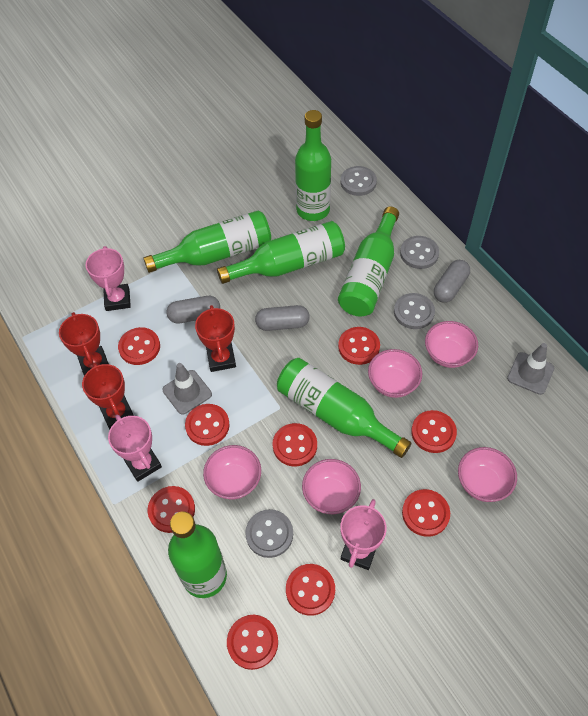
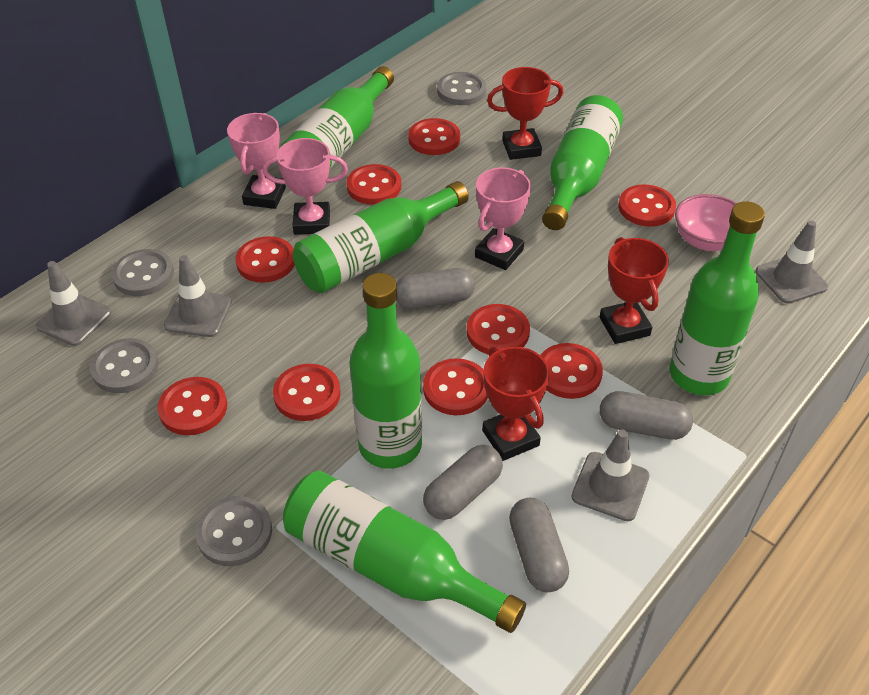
grey capsule: 3 -> 4
grey traffic cone: 2 -> 4
pink bowl: 5 -> 1

